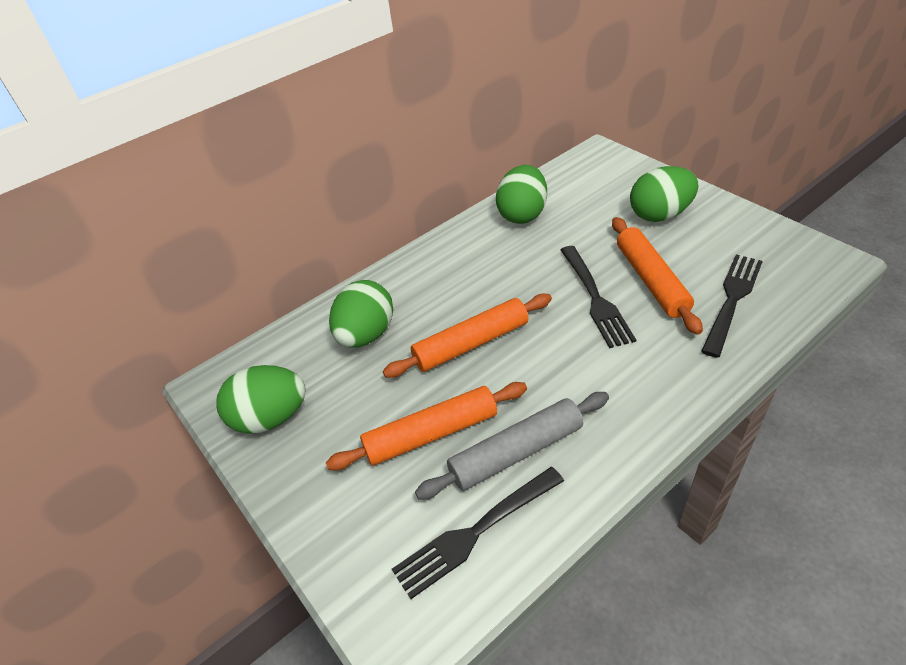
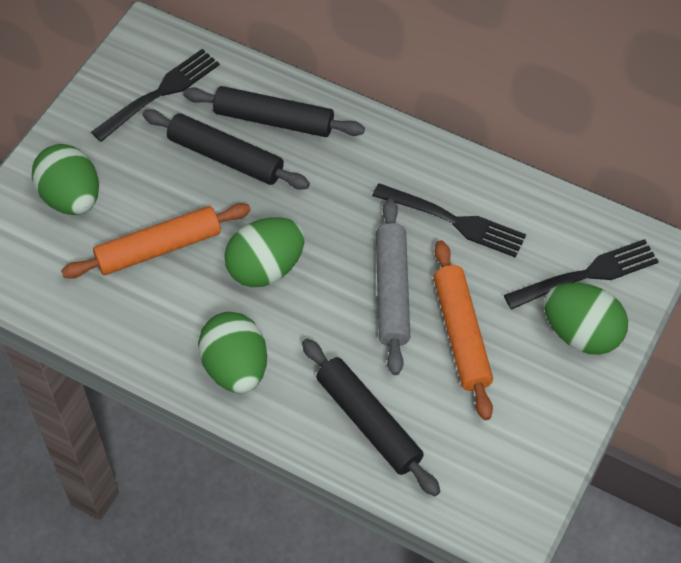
black rolling pin: 0 -> 3
orange rolling pin: 3 -> 2

